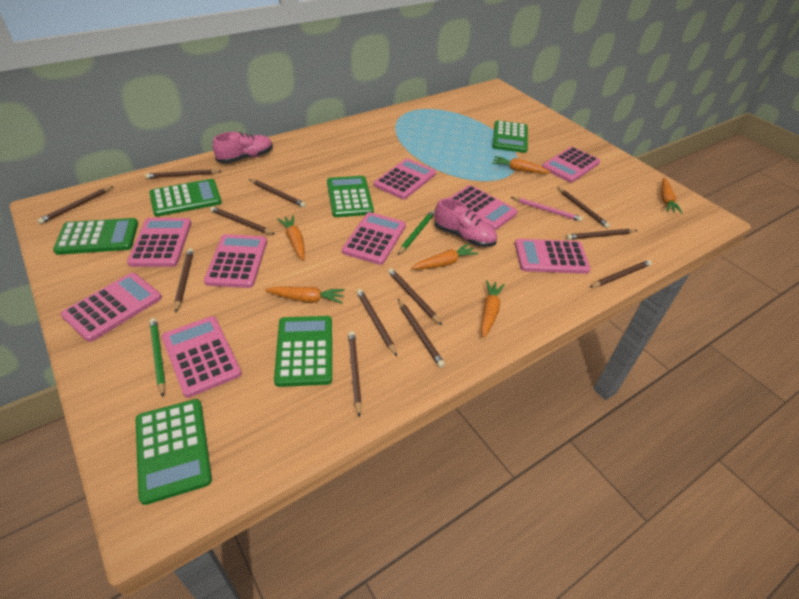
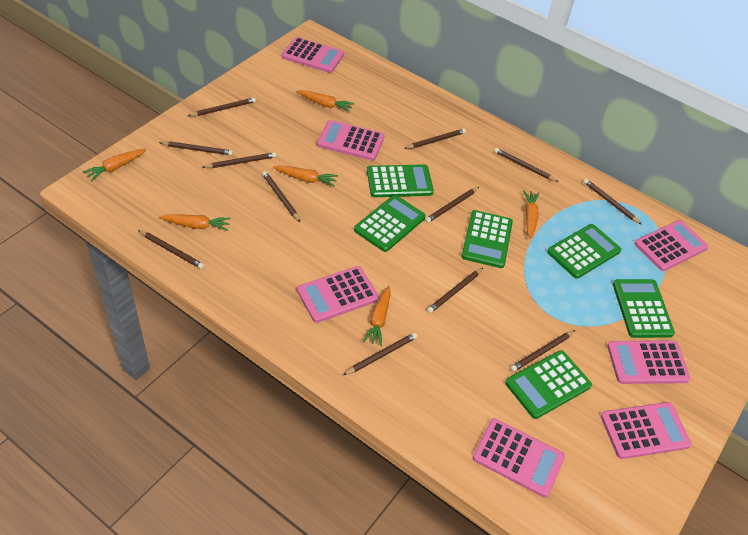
green pencil: 2 -> 0
pink calculator: 9 -> 7
pink pencil: 1 -> 0
pink shoe: 2 -> 0

